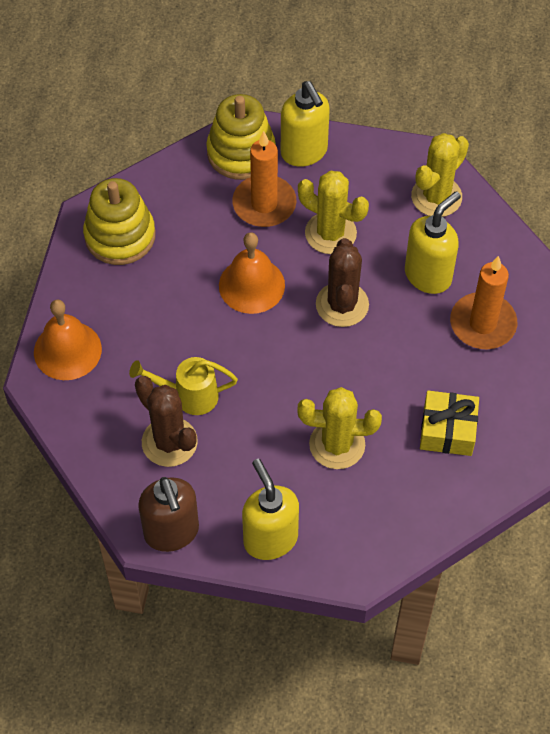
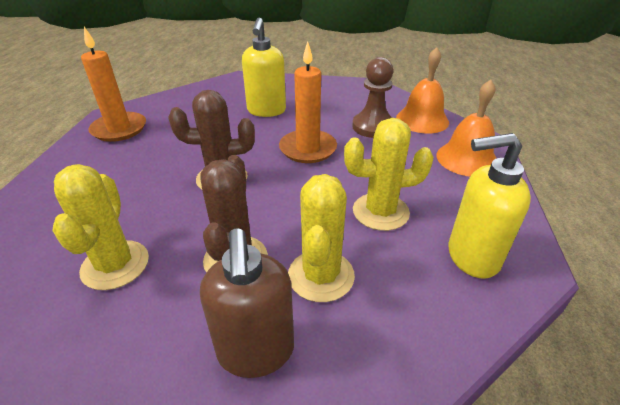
brown pawn: 0 -> 1
yellow gift: 1 -> 0
yellow soap dispenser: 3 -> 2
yellow stacking toy: 2 -> 0
yellow watering can: 1 -> 0

